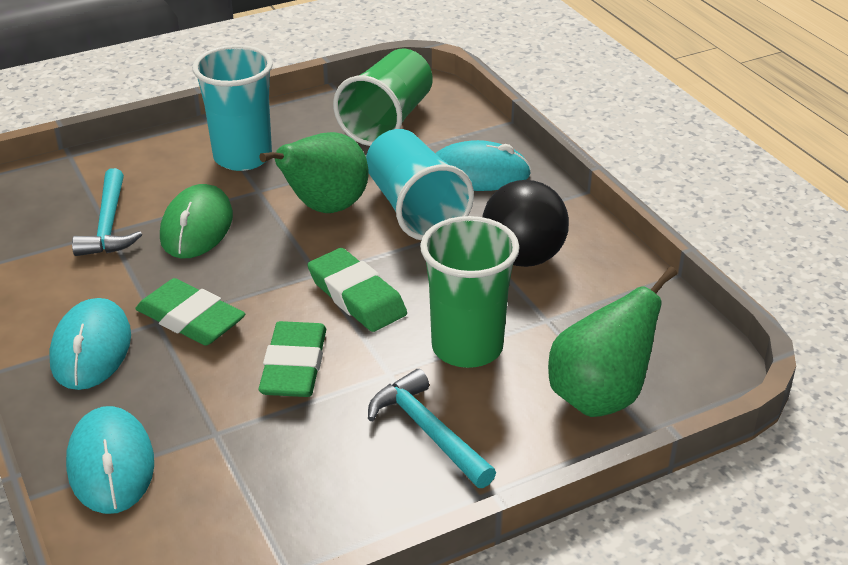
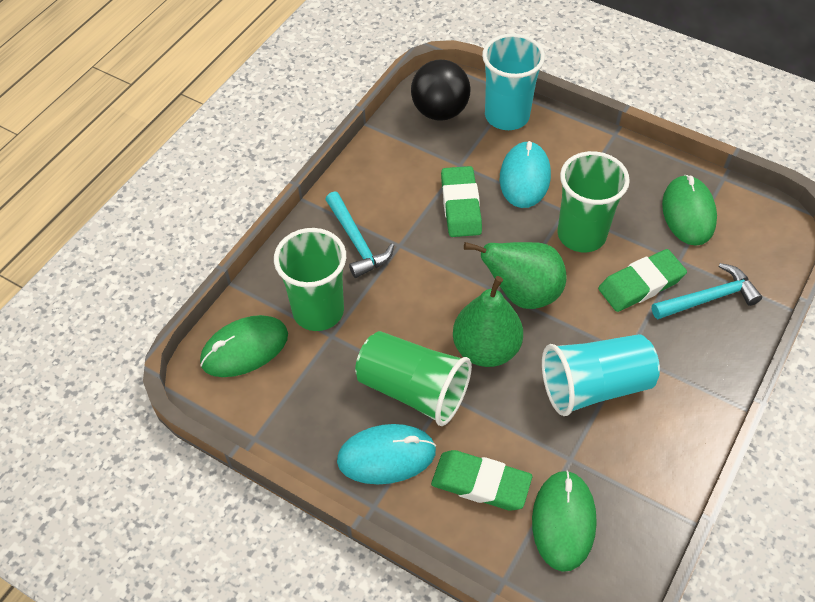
green cup: 2 -> 3
green mouse: 1 -> 3
turquoise mouse: 3 -> 2

